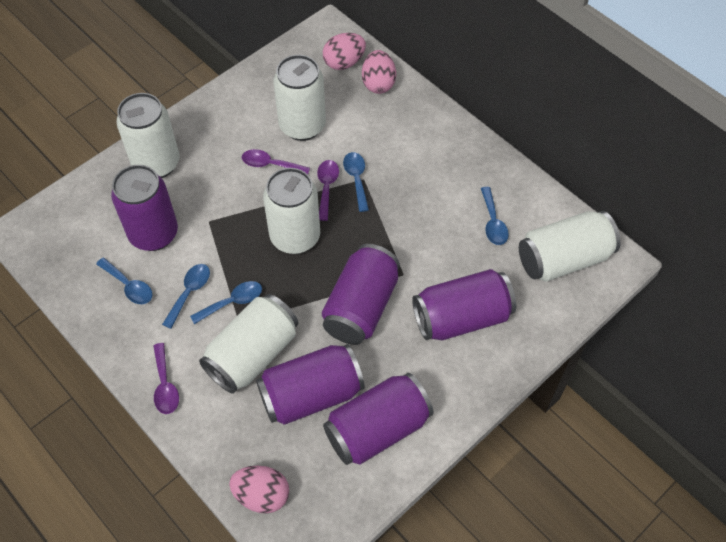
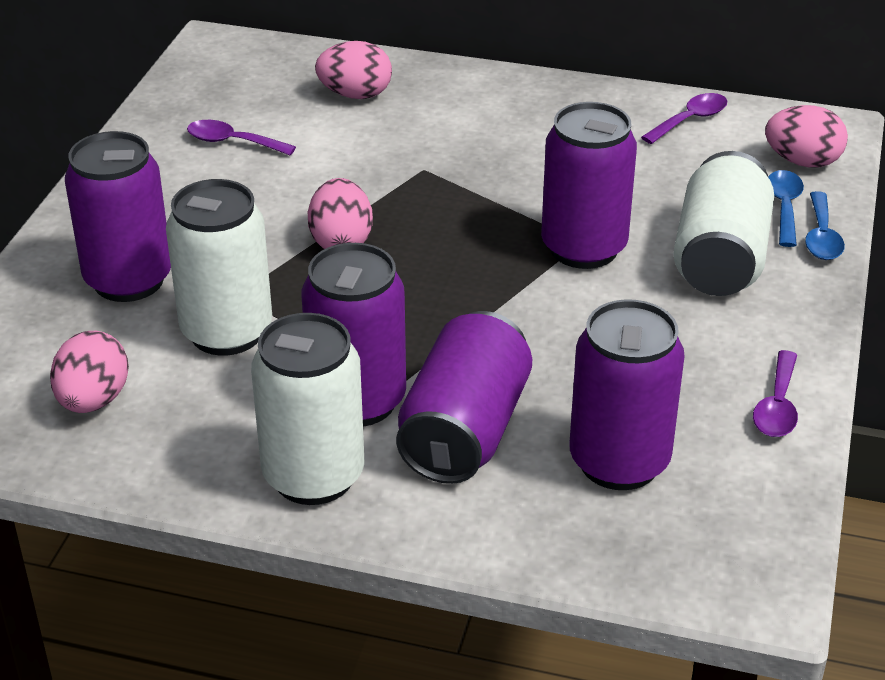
blue spoon: 5 -> 2
pink egg: 3 -> 4
white can: 5 -> 3

